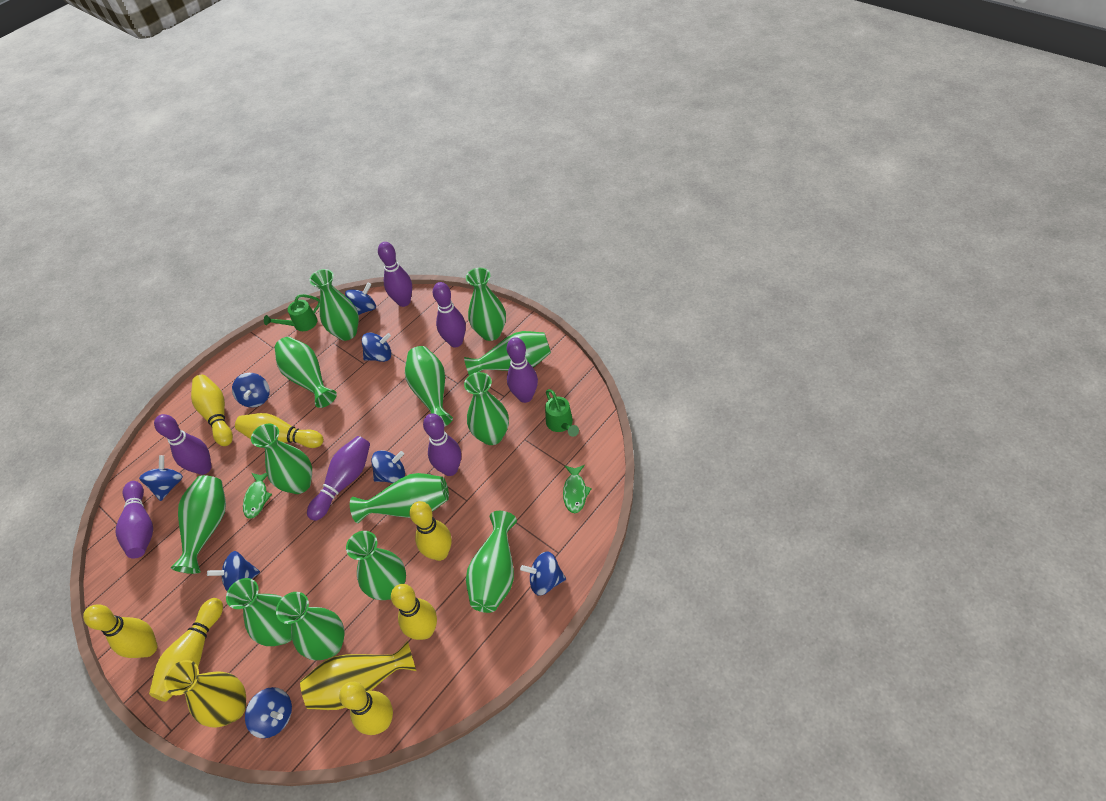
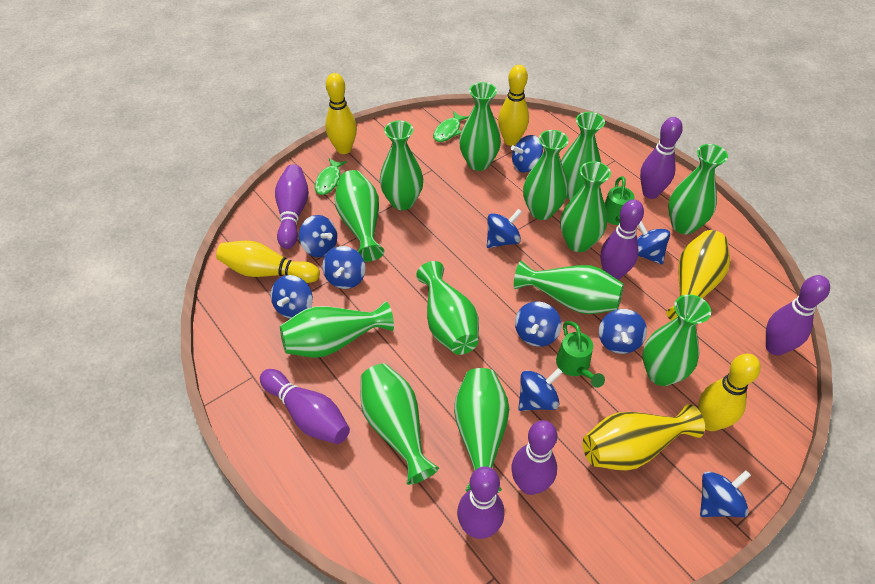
blue spinning top: 8 -> 10
yellow bowling pin: 7 -> 4

